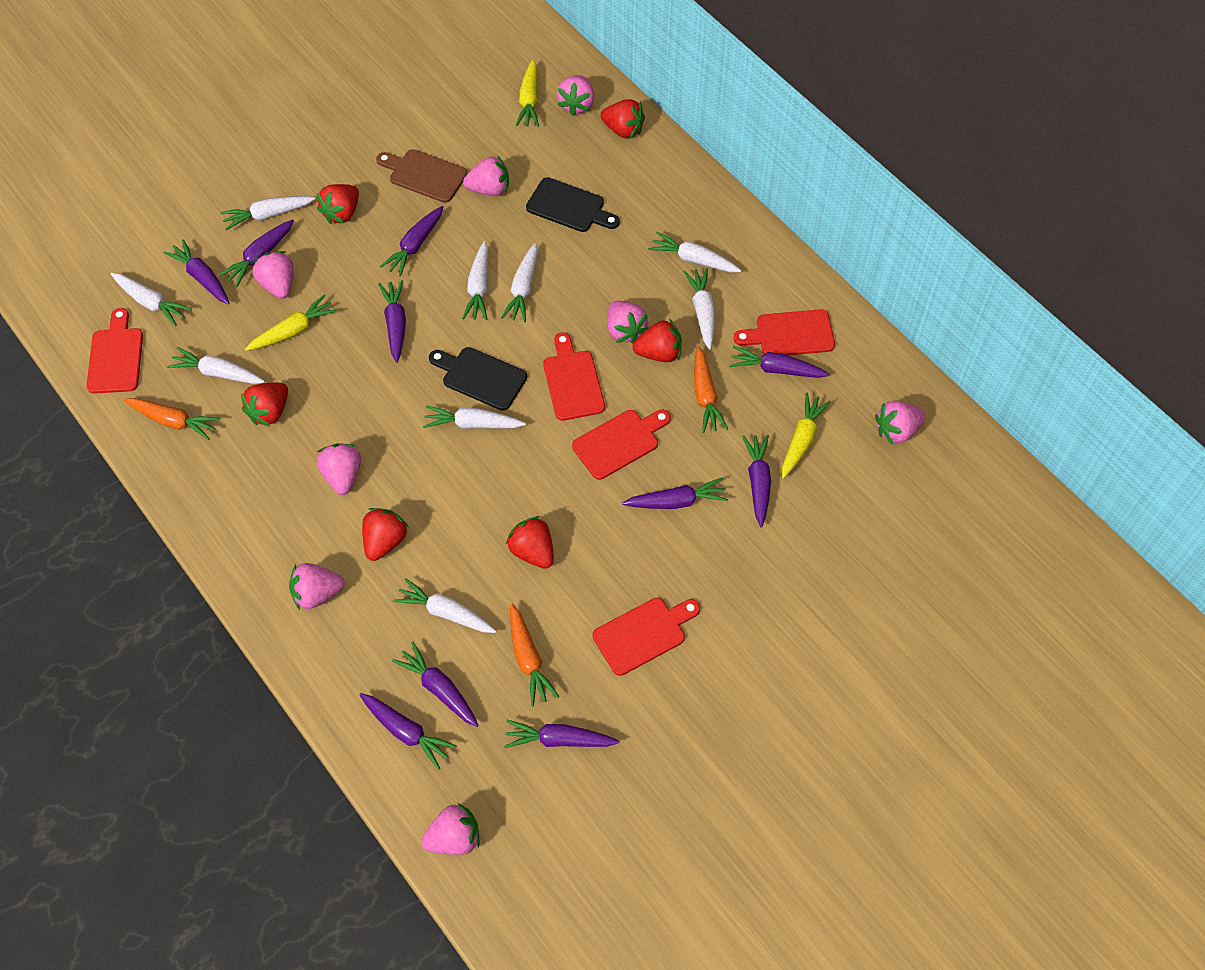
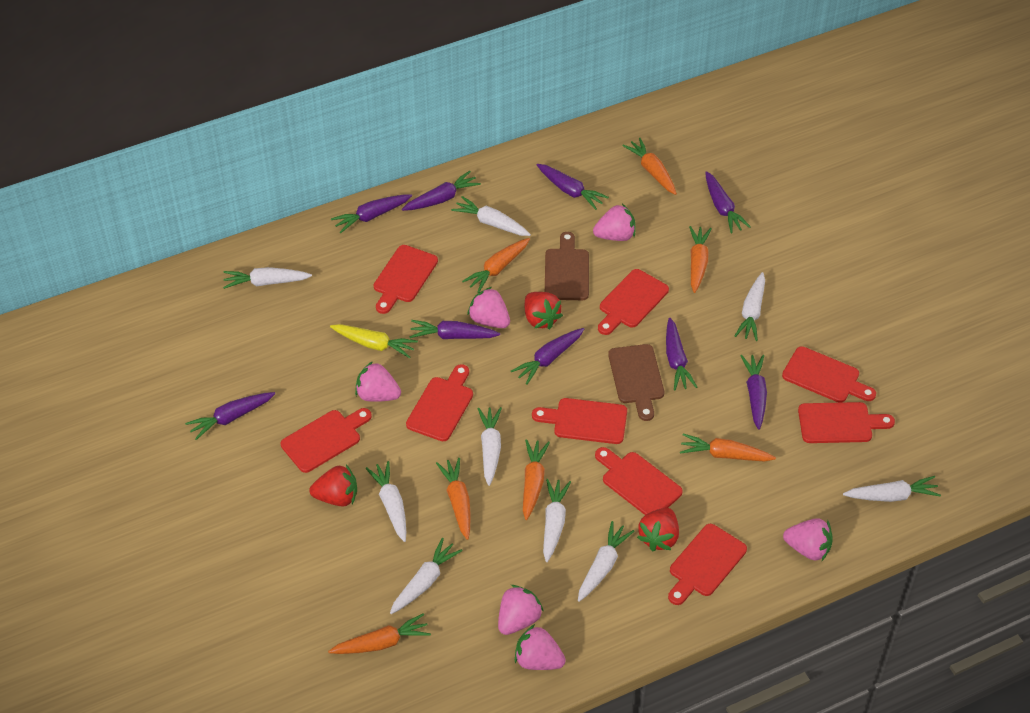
black cutting board: 2 -> 0
brown cutting board: 1 -> 2
orange carrot: 3 -> 7
pink strawberry: 8 -> 6
purple carrot: 10 -> 9
red cutting board: 5 -> 9
red strawberry: 6 -> 3
yellow carrot: 3 -> 1

